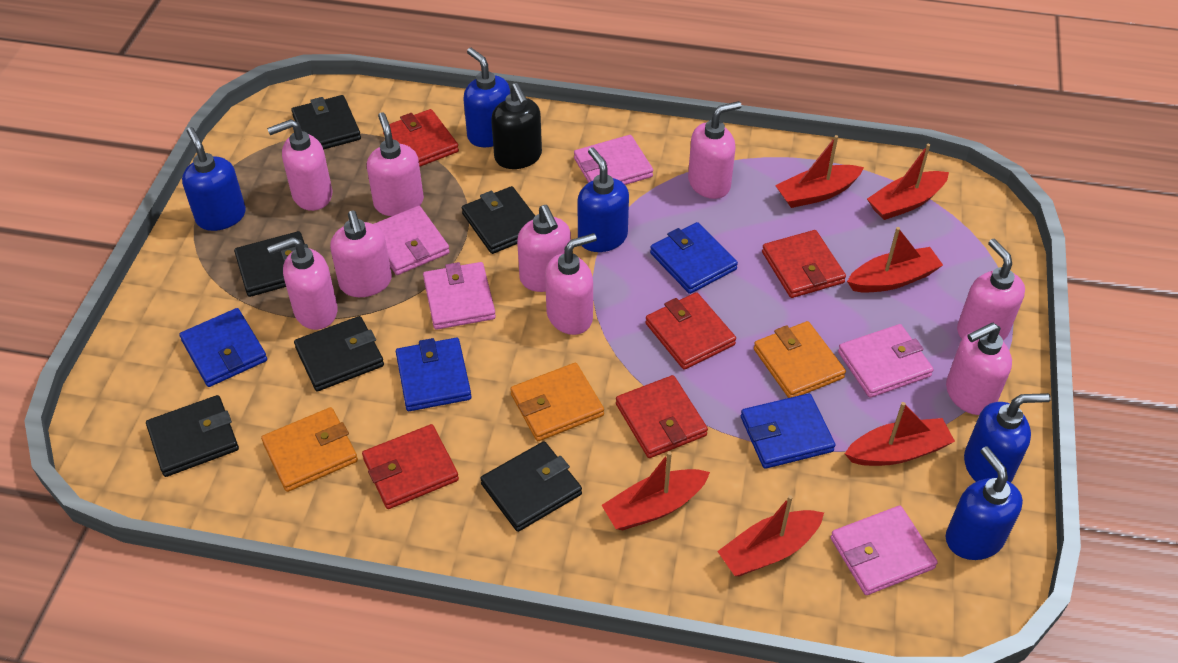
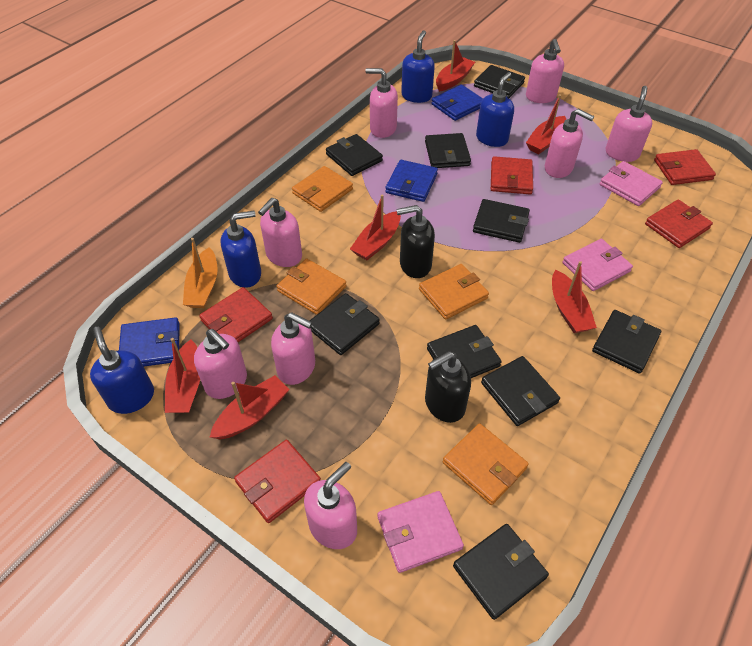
black soap dispenser: 1 -> 2
black wallet: 6 -> 9
blue soap dispenser: 5 -> 4
blue wallet: 4 -> 3
orange boat: 0 -> 1
orange wallet: 3 -> 4
pink soap dispenser: 9 -> 8
pink wallet: 5 -> 3

